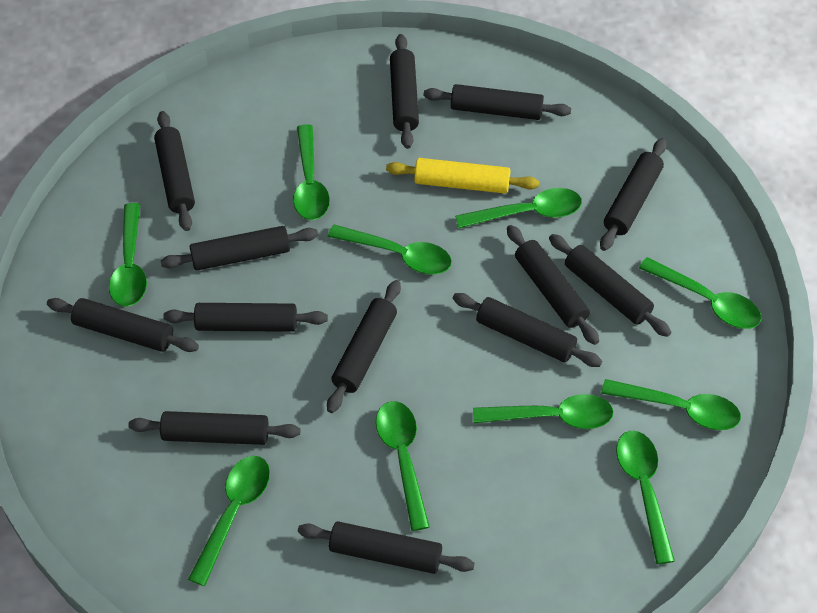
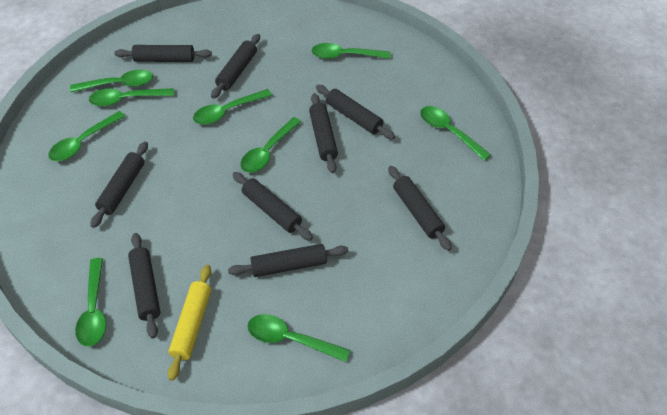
black rolling pin: 13 -> 9
green spoon: 10 -> 9

